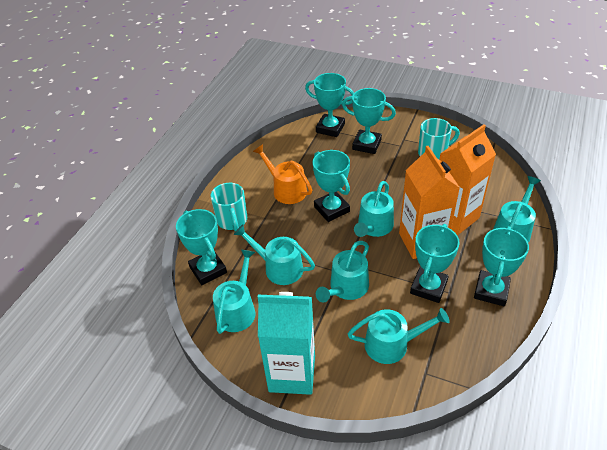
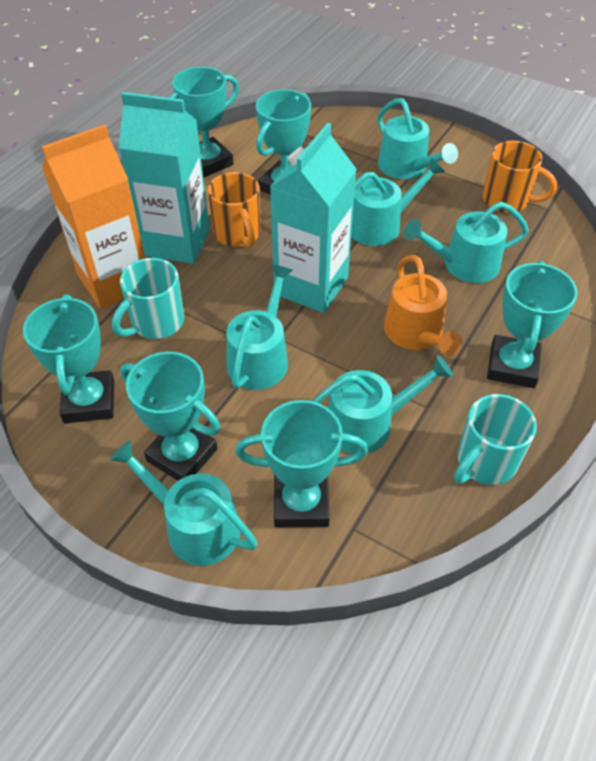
orange carton: 2 -> 1
orange mug: 0 -> 2
turquoise carton: 1 -> 2

